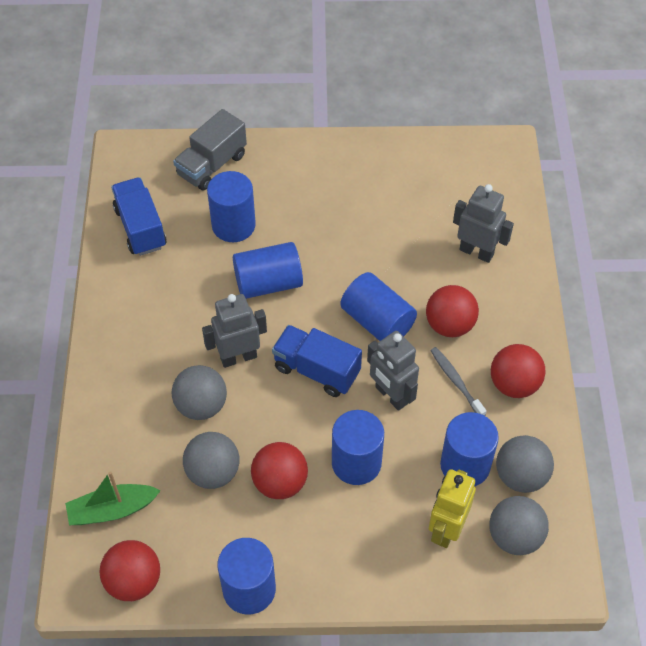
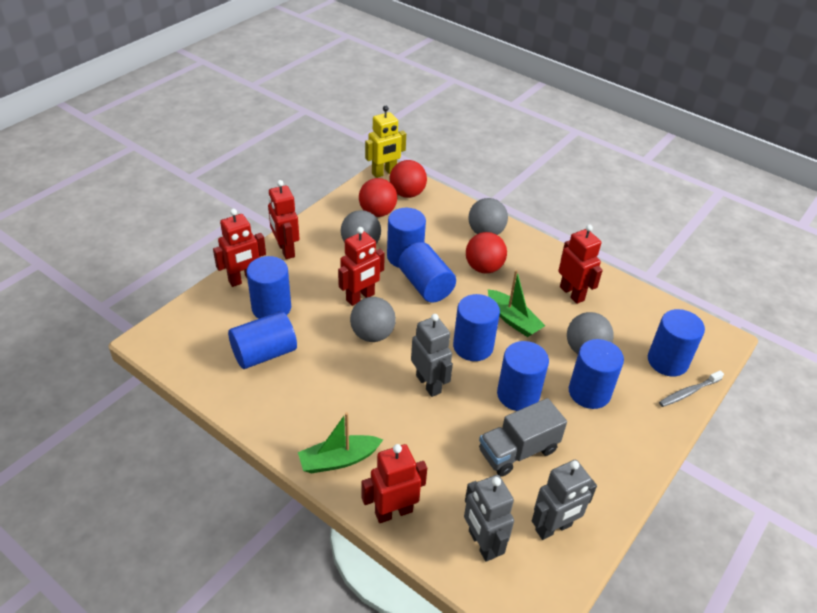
blue cylinder: 6 -> 8
blue truck: 2 -> 0
green boat: 1 -> 2
red ball: 4 -> 3
red robot: 0 -> 5

